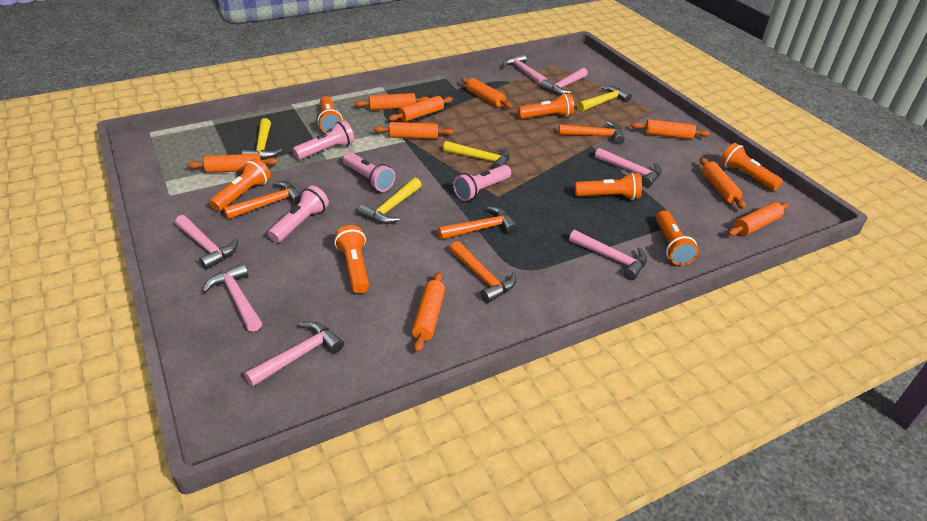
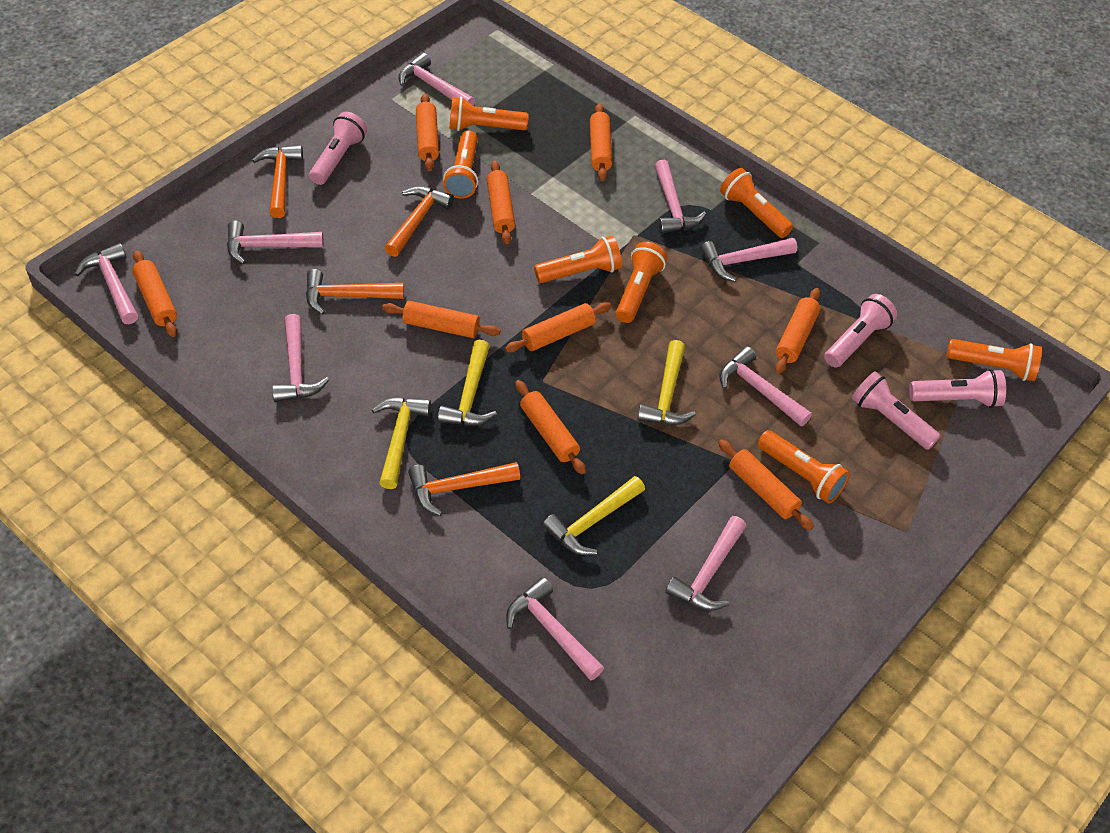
pink hammer: 7 -> 9

